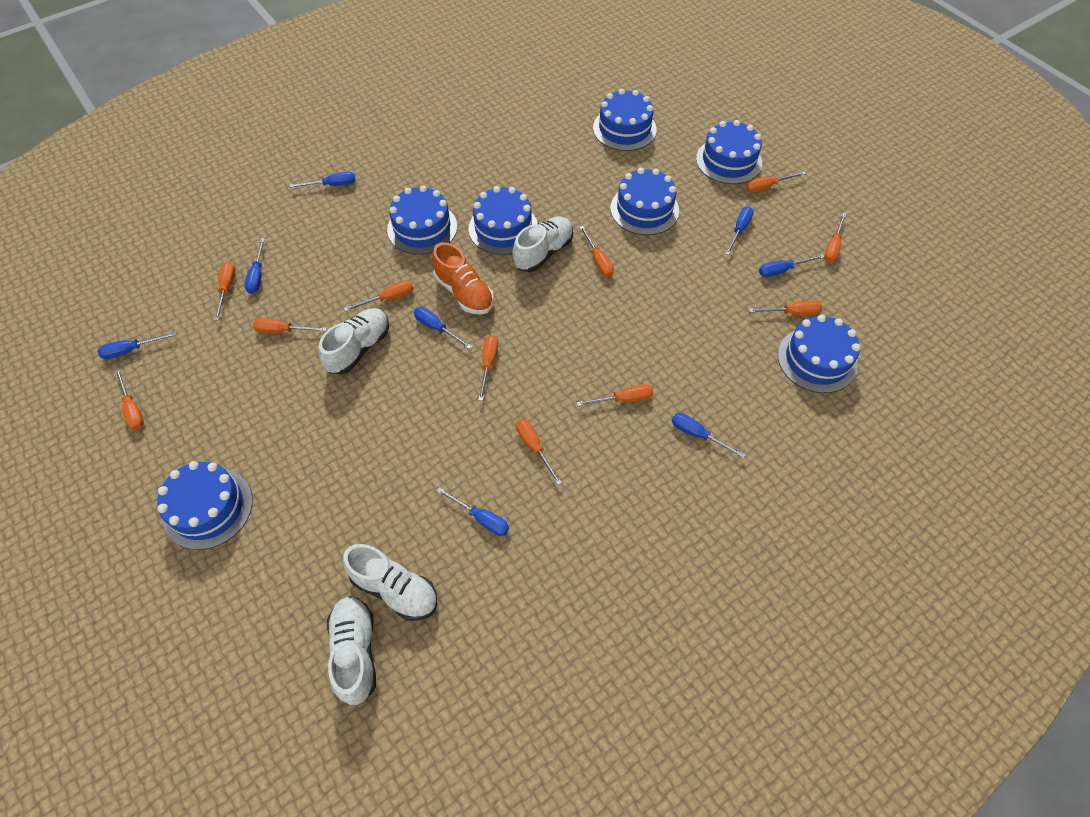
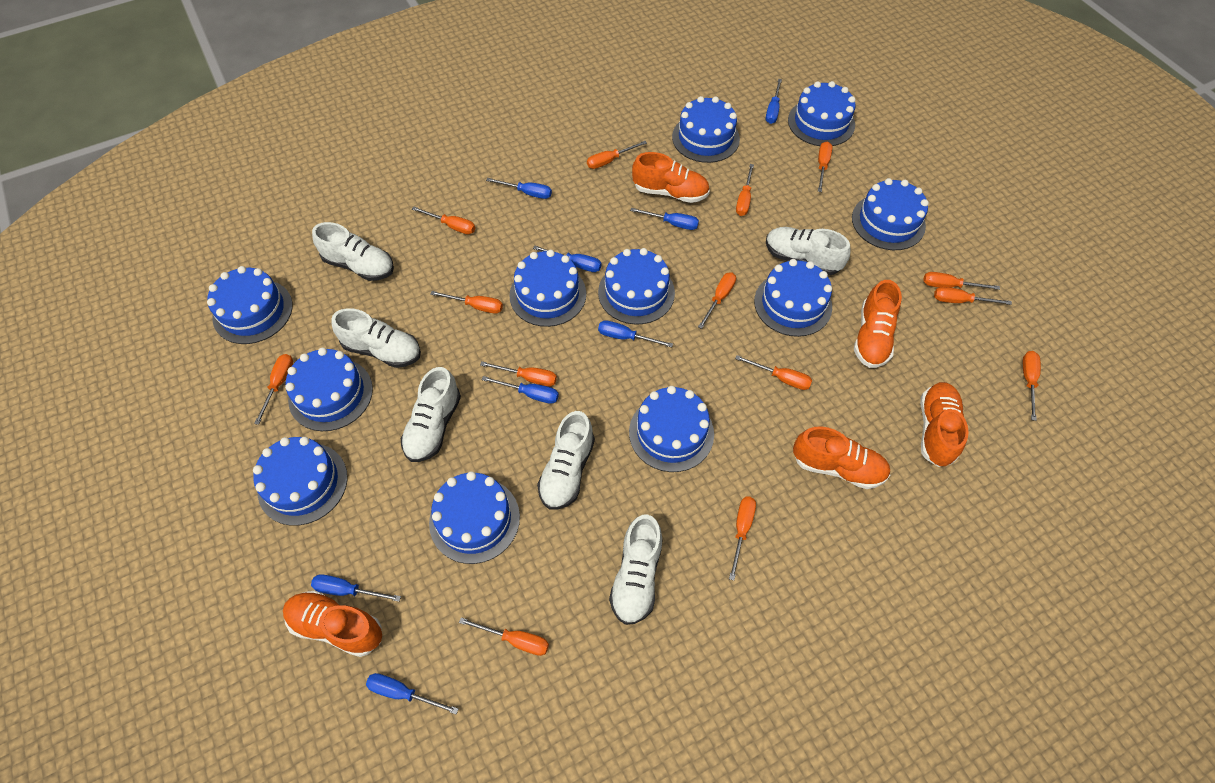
blue cake: 7 -> 11
orange screwdriver: 11 -> 14
orange shoe: 1 -> 5
white shoe: 4 -> 6

